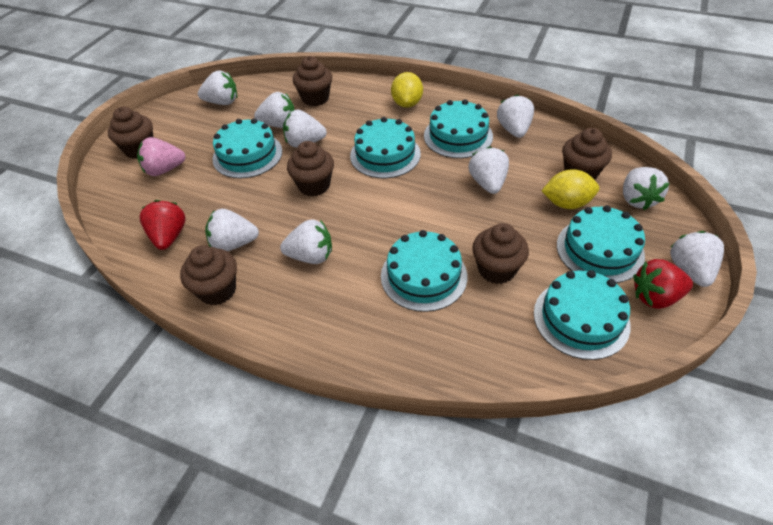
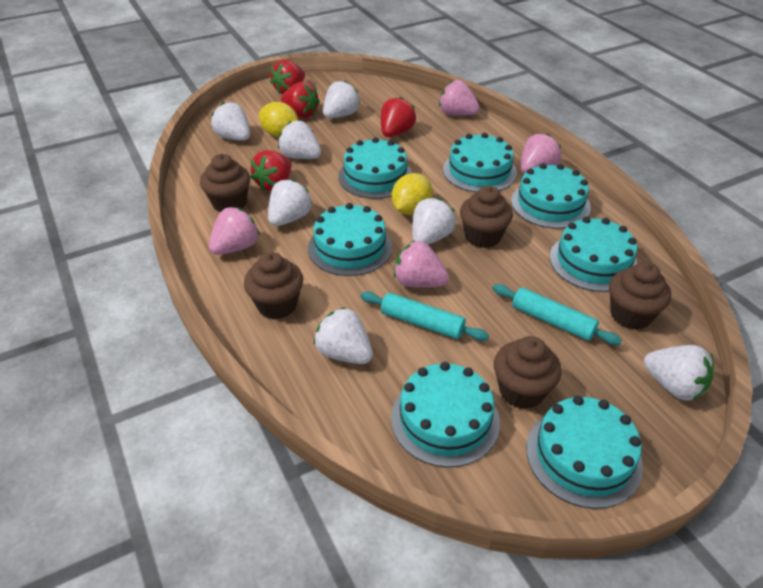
brown cupcake: 6 -> 5
pink strawberry: 1 -> 4
red strawberry: 2 -> 4
turquoise cake: 6 -> 7
turquoise rolling pin: 0 -> 2
white strawberry: 9 -> 7

